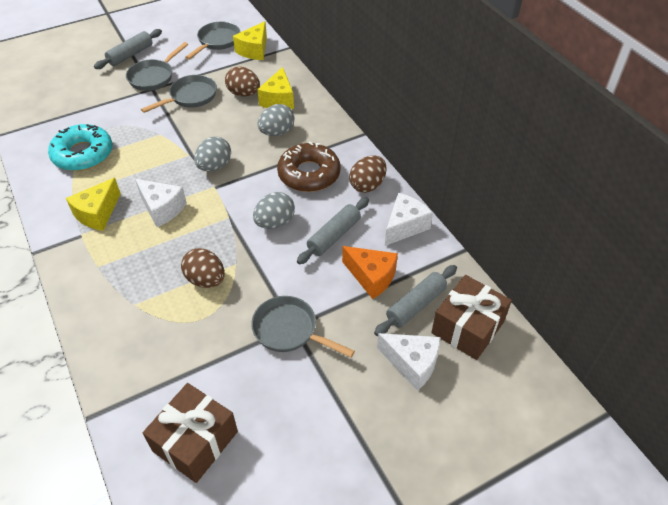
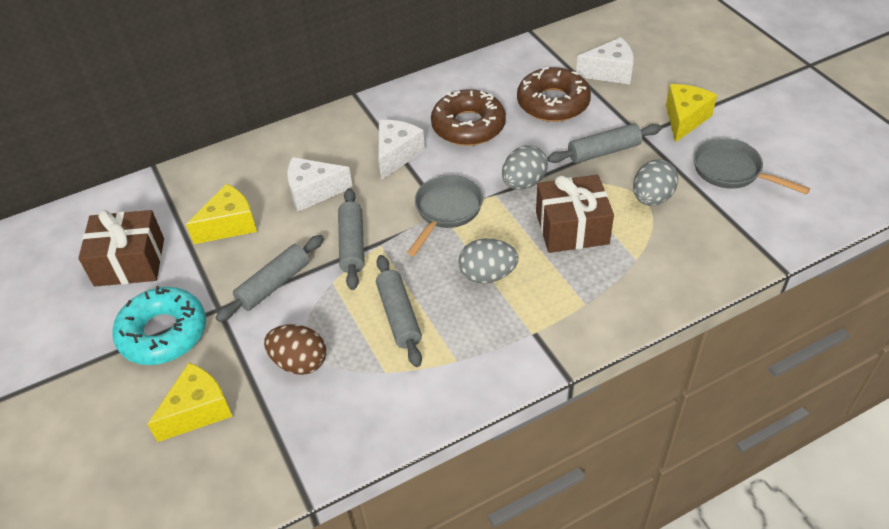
brown donut: 1 -> 2
brown egg: 3 -> 1
grey pan: 4 -> 2
grey rolling pin: 3 -> 4
orange cheese: 1 -> 0

